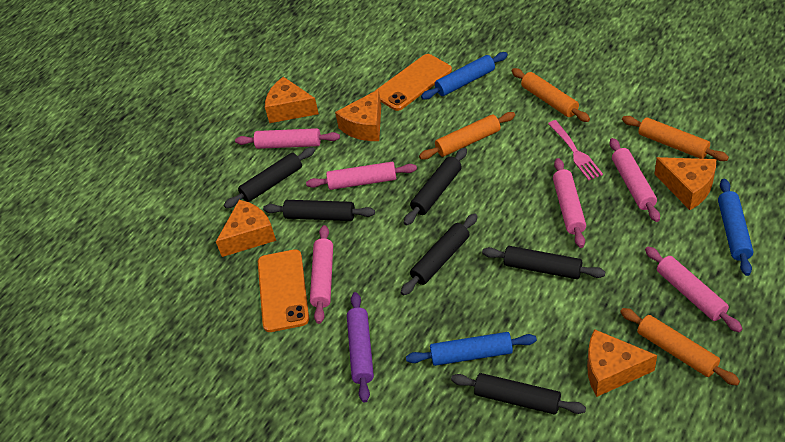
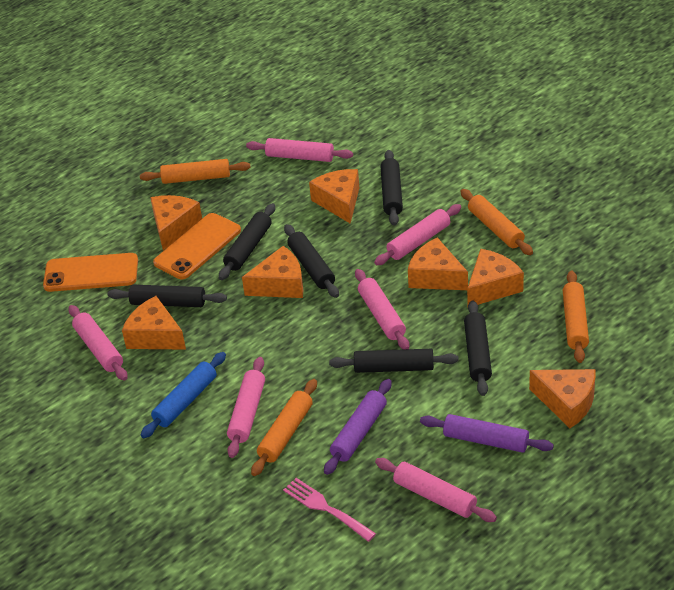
blue rolling pin: 3 -> 1
orange cheese: 5 -> 7
purple rolling pin: 1 -> 2

